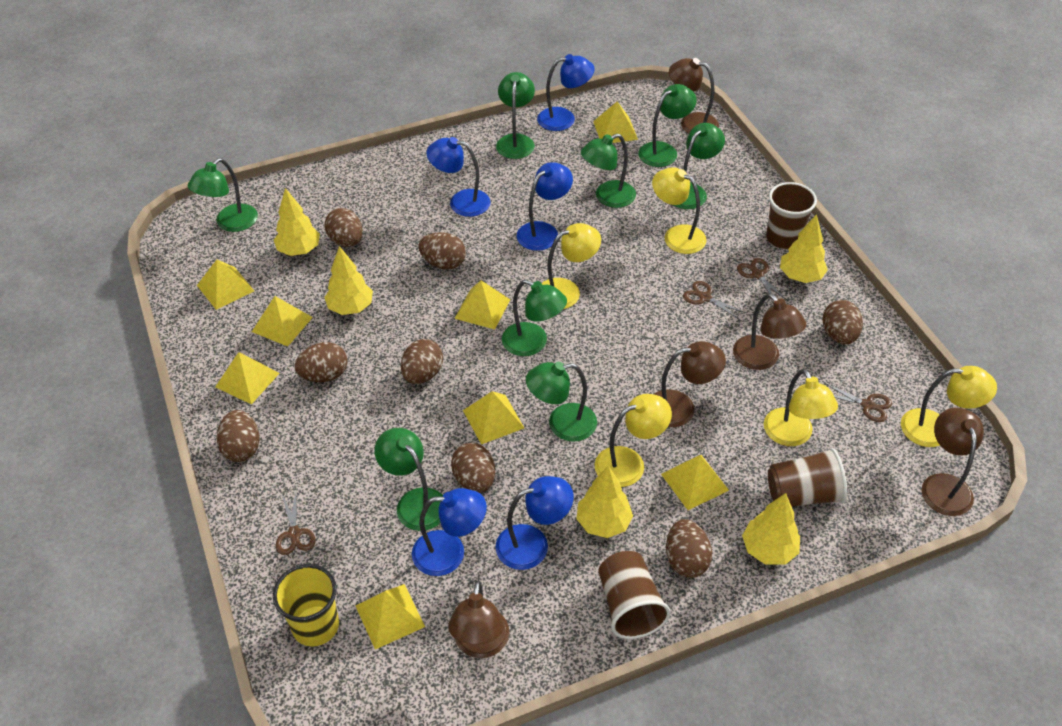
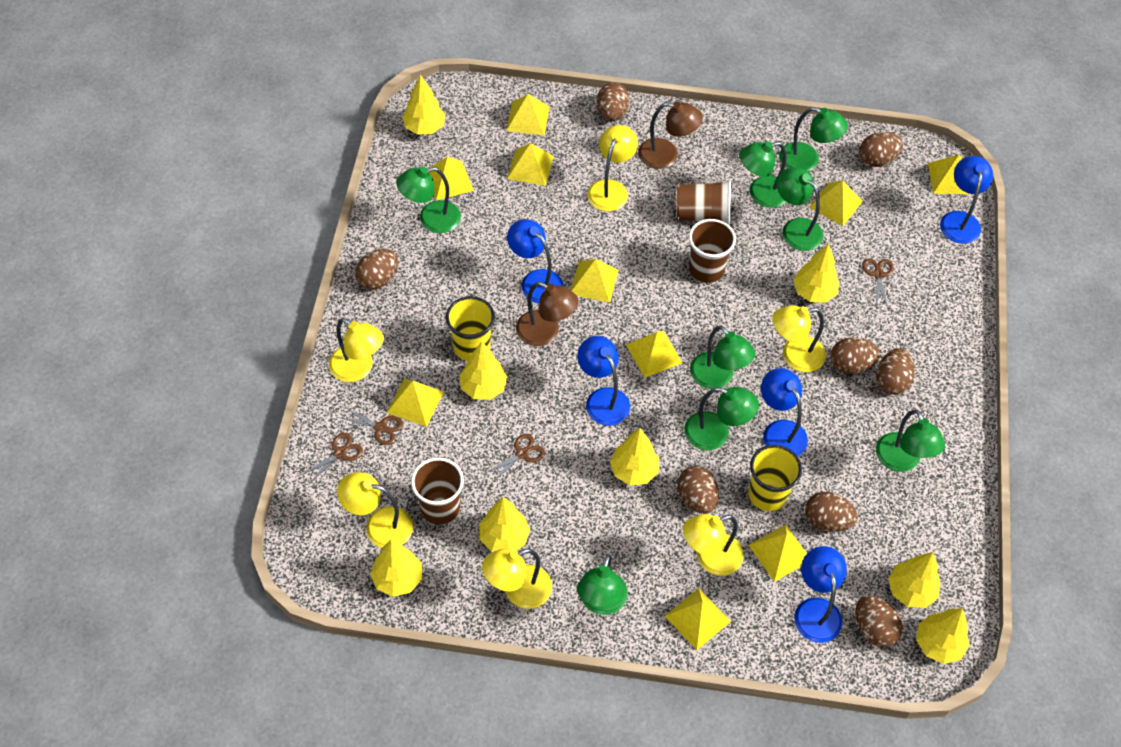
brown lamp: 5 -> 2
yellow cup: 1 -> 2
yellow lamp: 5 -> 6
yellow pyramid: 8 -> 10
yellow tree: 5 -> 8

